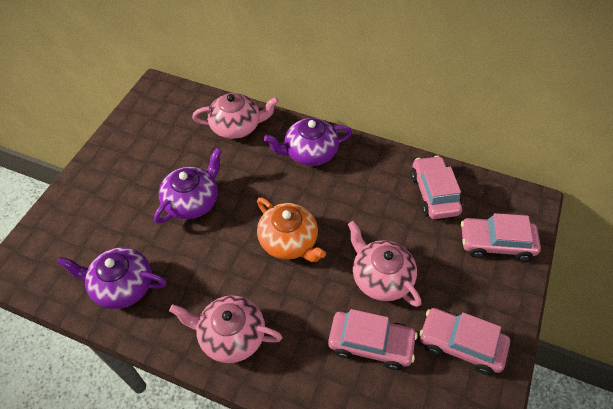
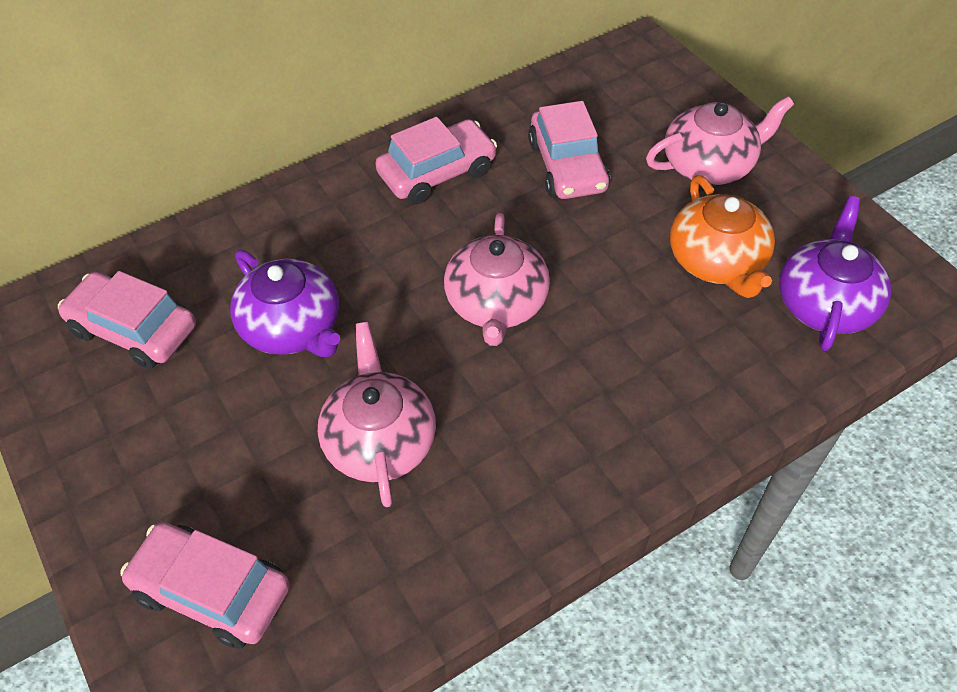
purple teapot: 3 -> 2

